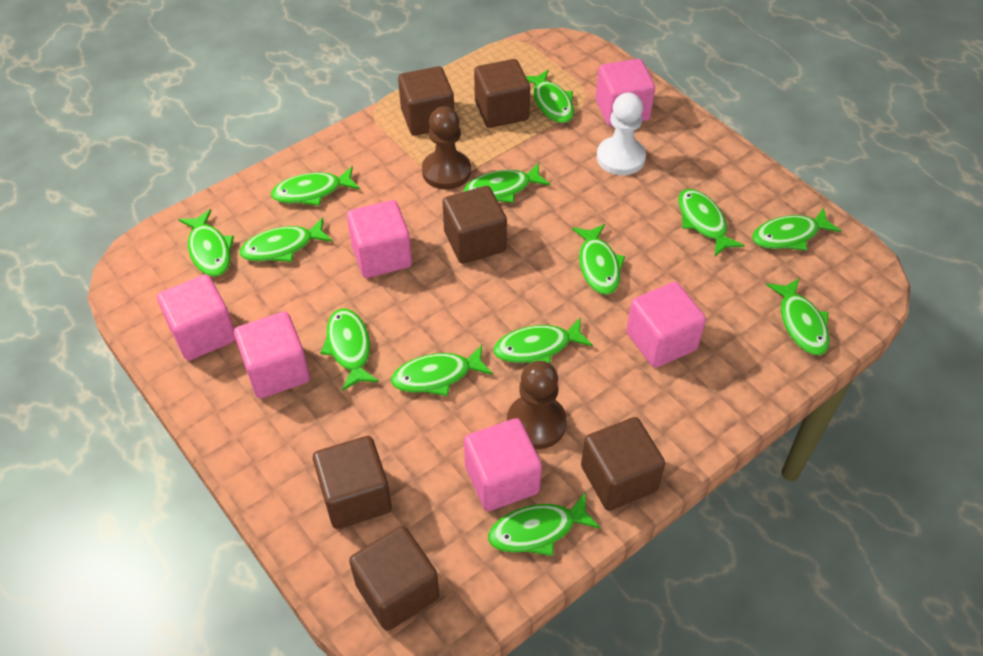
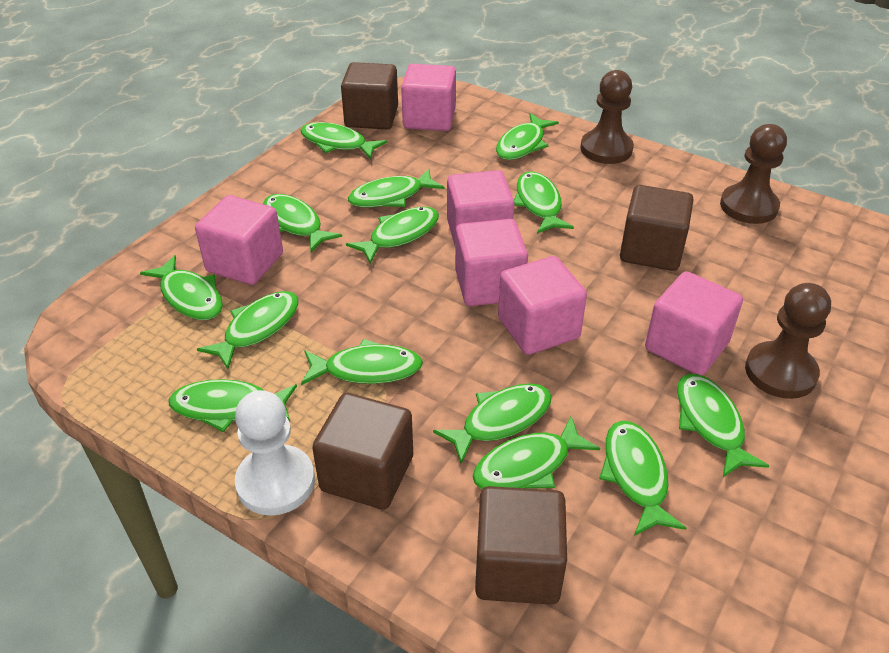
brown cube: 6 -> 4
brown pawn: 2 -> 3
green fish: 13 -> 14

